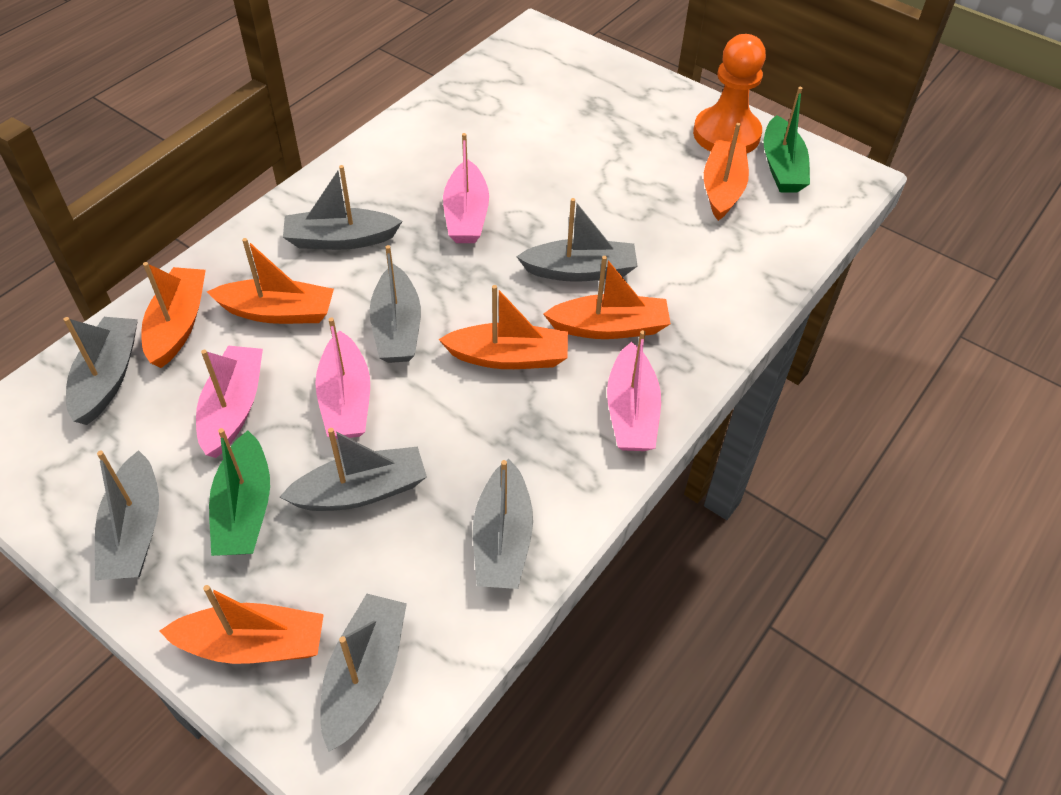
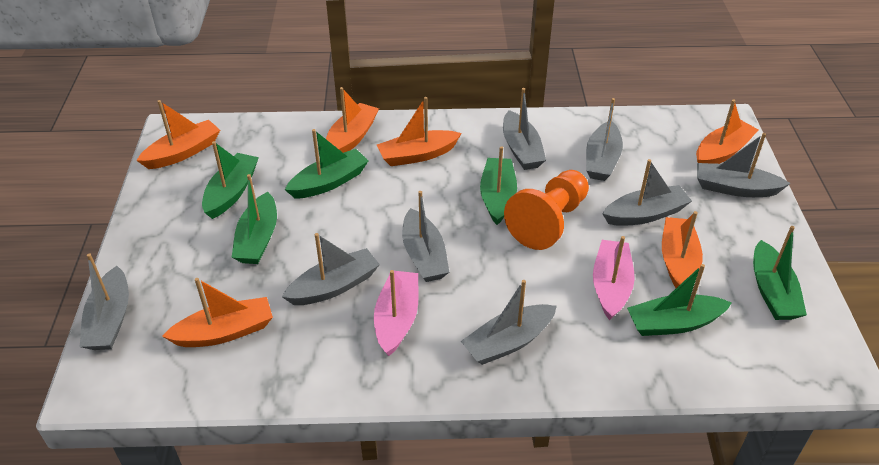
green boat: 2 -> 6
pink boat: 4 -> 2

